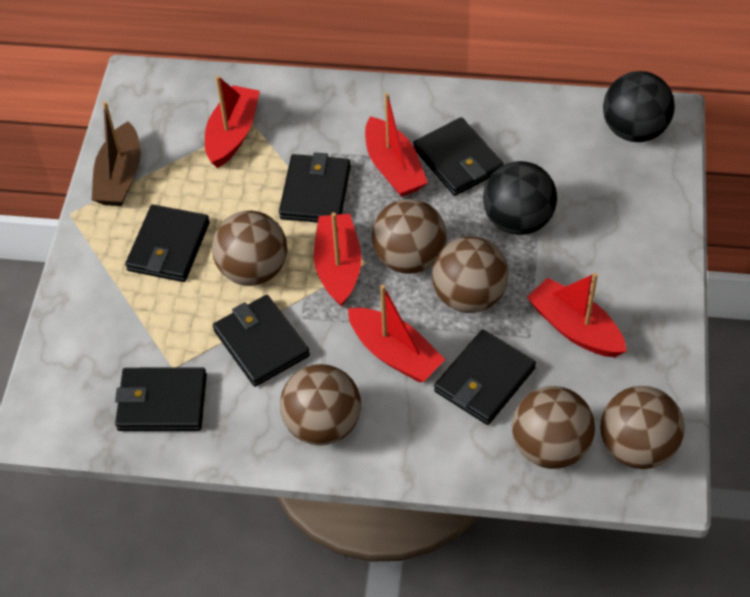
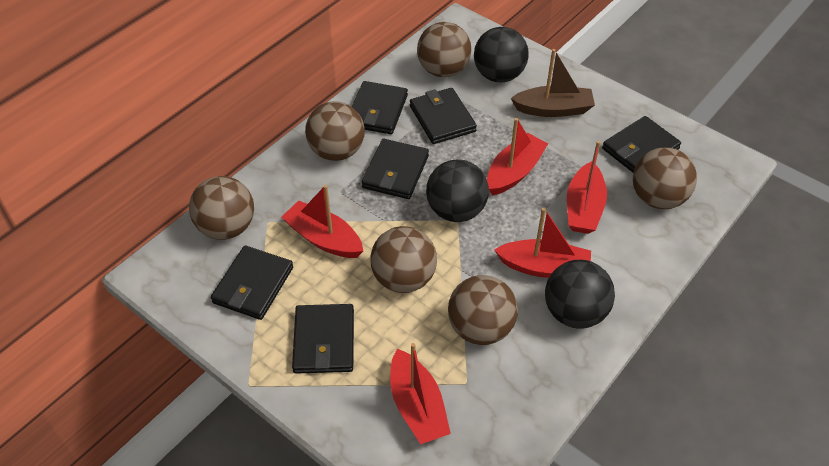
black ball: 2 -> 3

